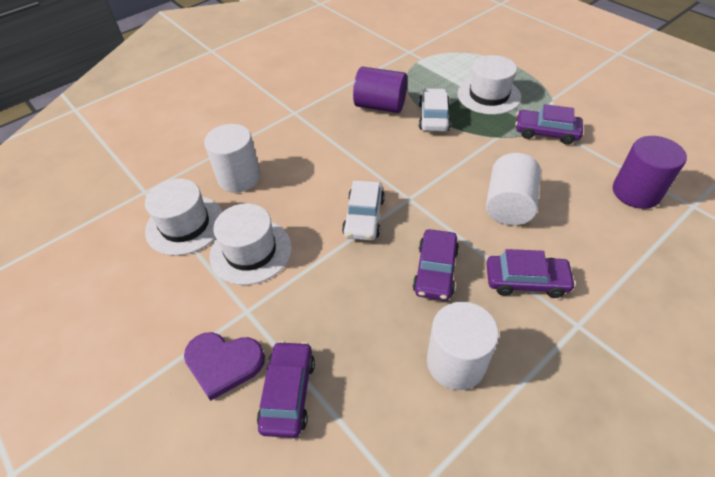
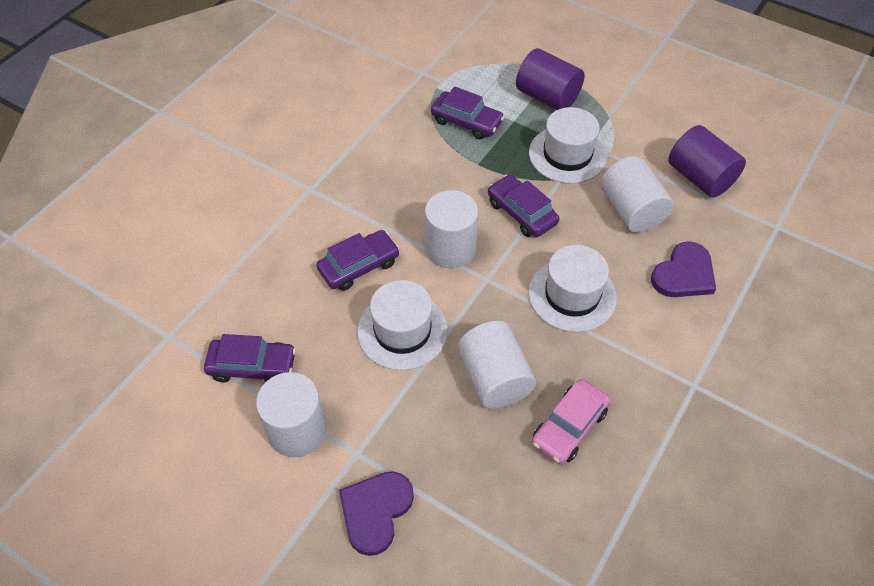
pink car: 0 -> 1
purple heart: 1 -> 2
white car: 2 -> 0
white cylinder: 3 -> 4

